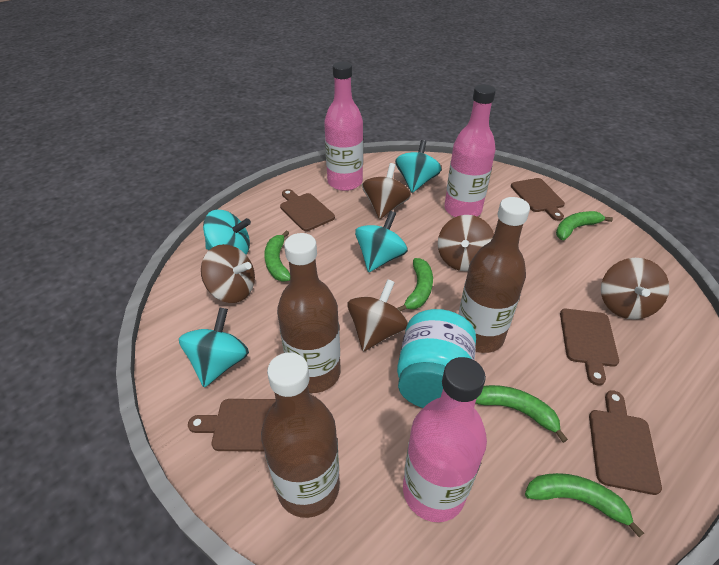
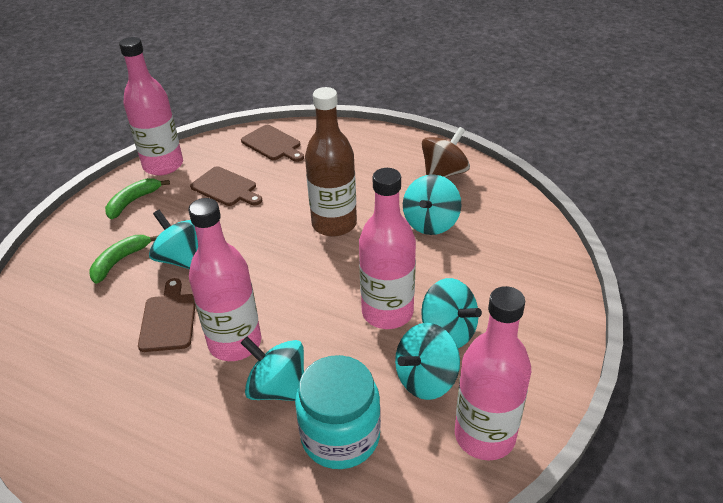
brown bottle: 3 -> 1
brown cutting board: 5 -> 3
brown spinning top: 5 -> 1
green banana: 5 -> 2
pink bottle: 3 -> 4
turquoise spinning top: 4 -> 5

